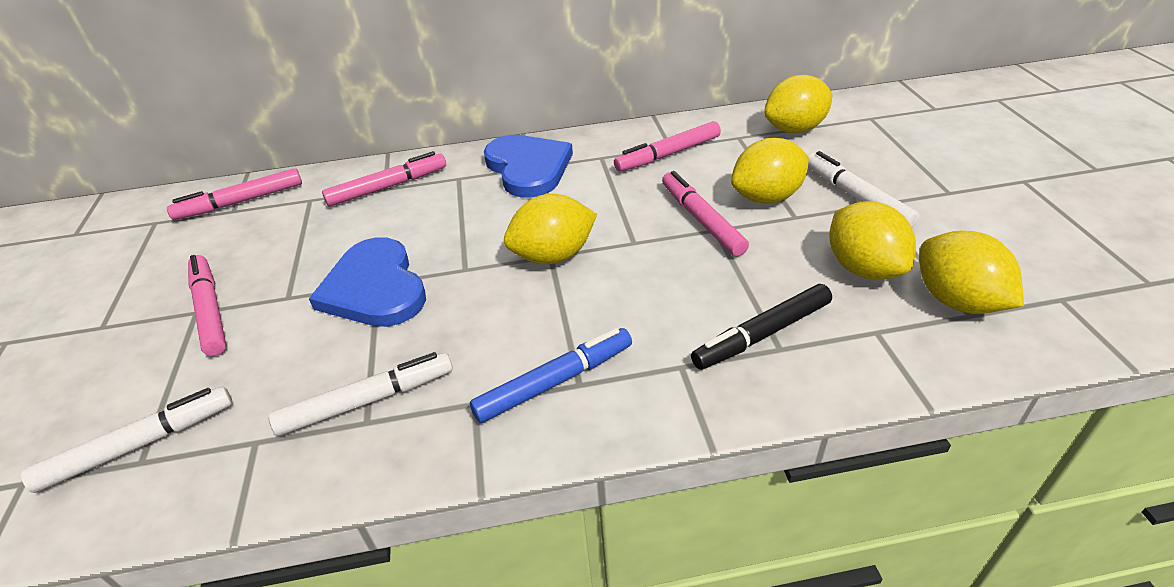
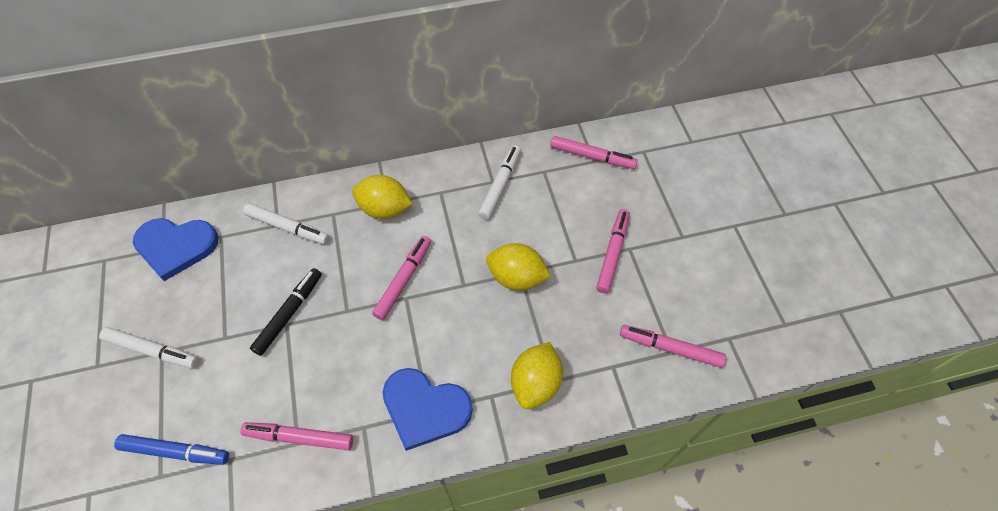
yellow lemon: 5 -> 3

